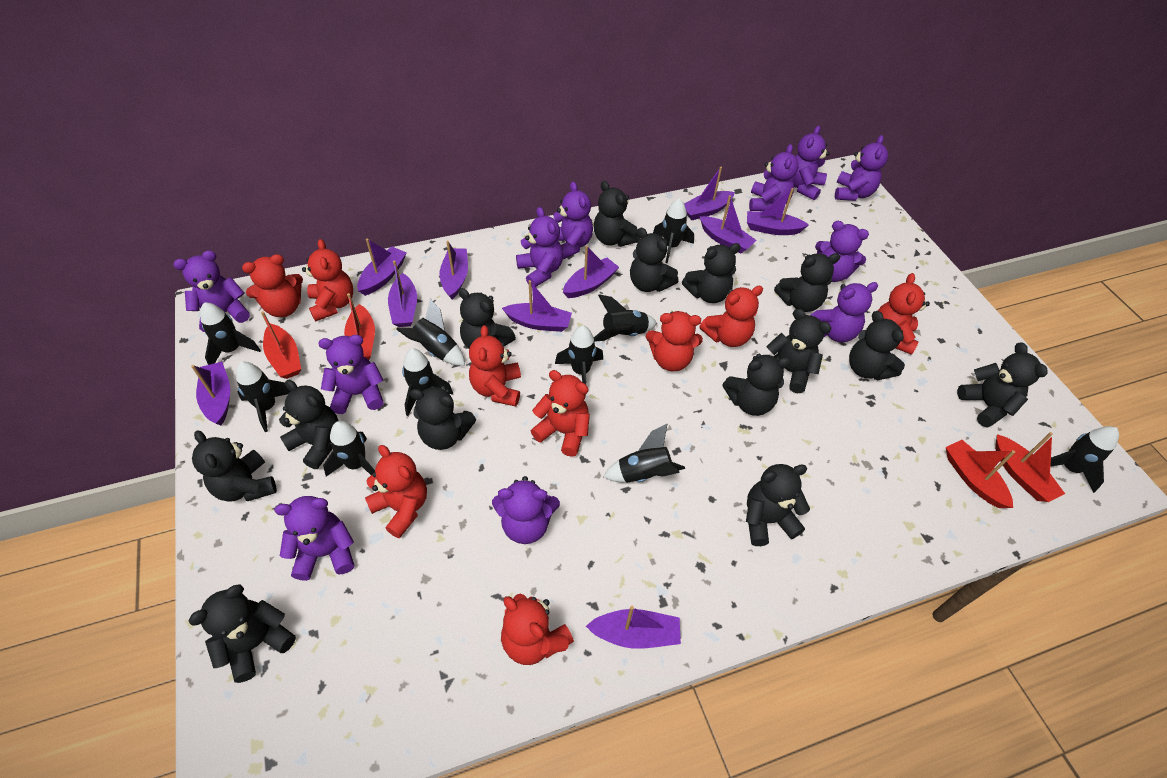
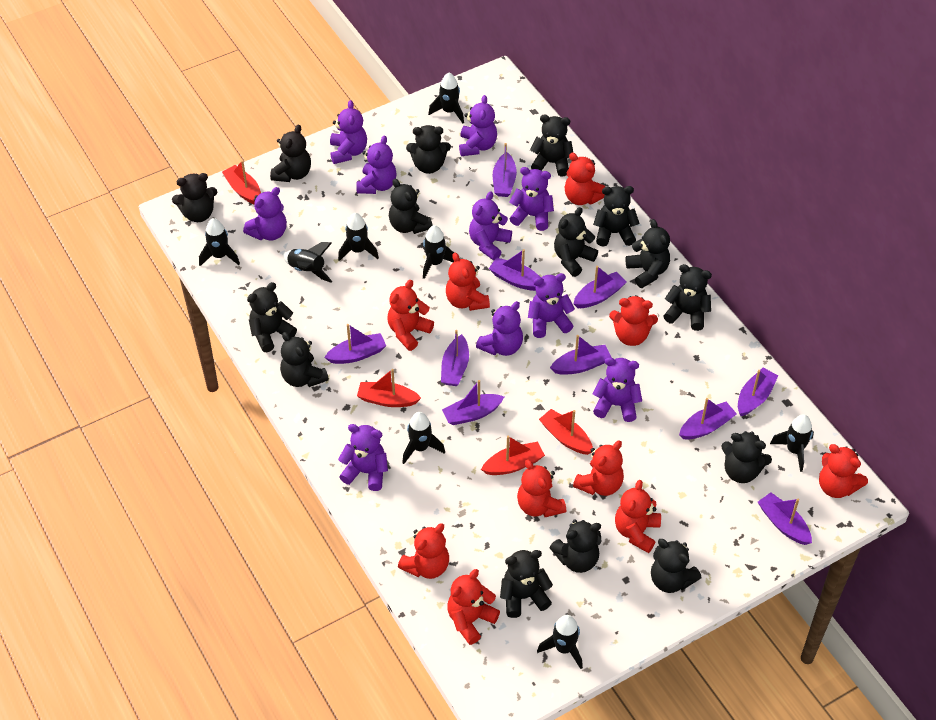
black rocket: 10 -> 8
black teddy bear: 14 -> 15
purple teddy bear: 11 -> 10
red teddy bear: 9 -> 10

